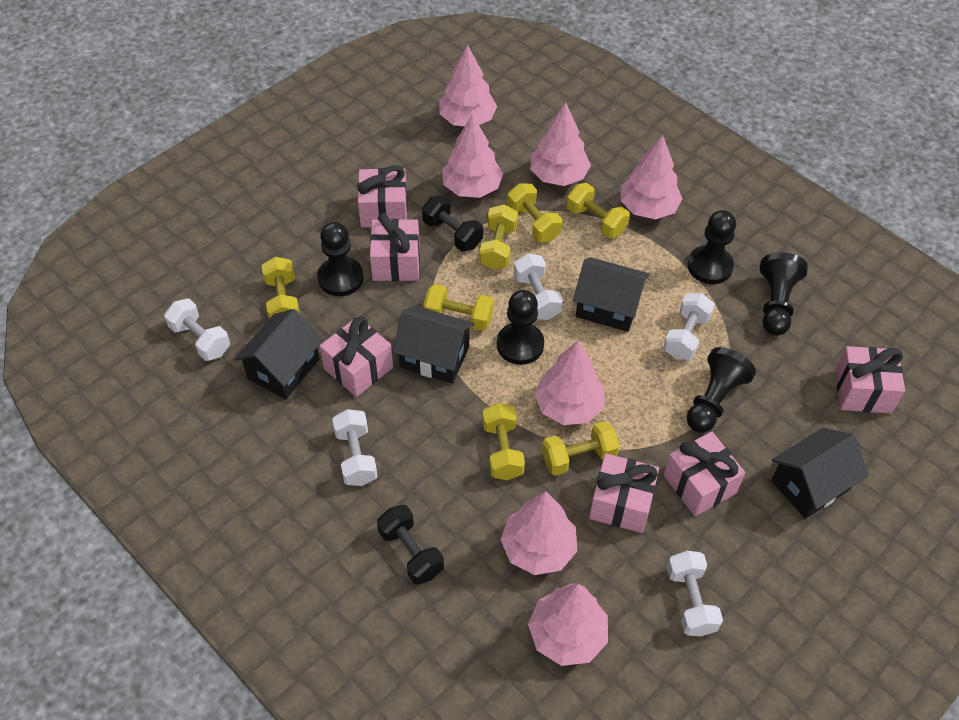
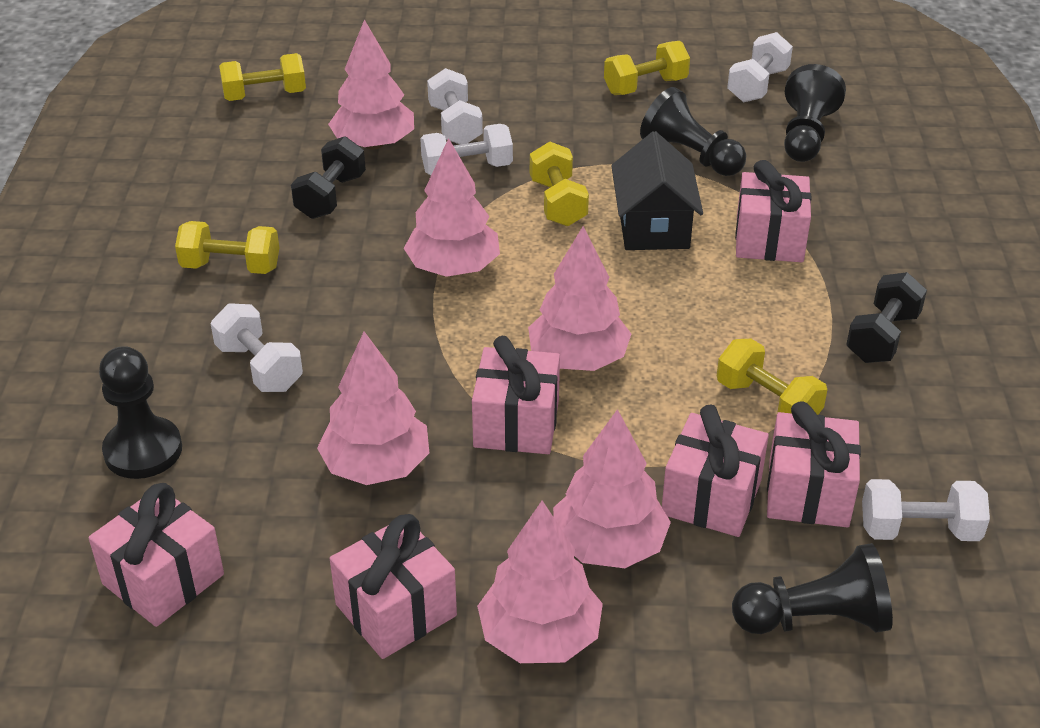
black house: 4 -> 1
black pawn: 5 -> 4
pink tree: 7 -> 6
yellow dumbbell: 7 -> 5

